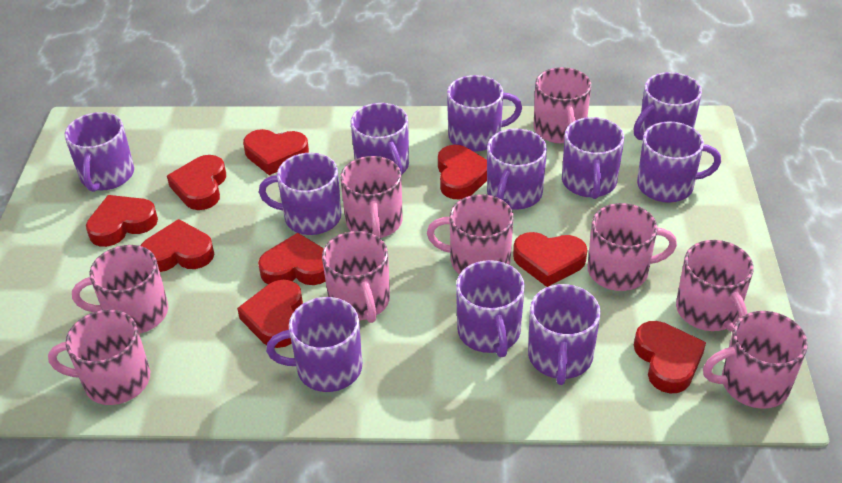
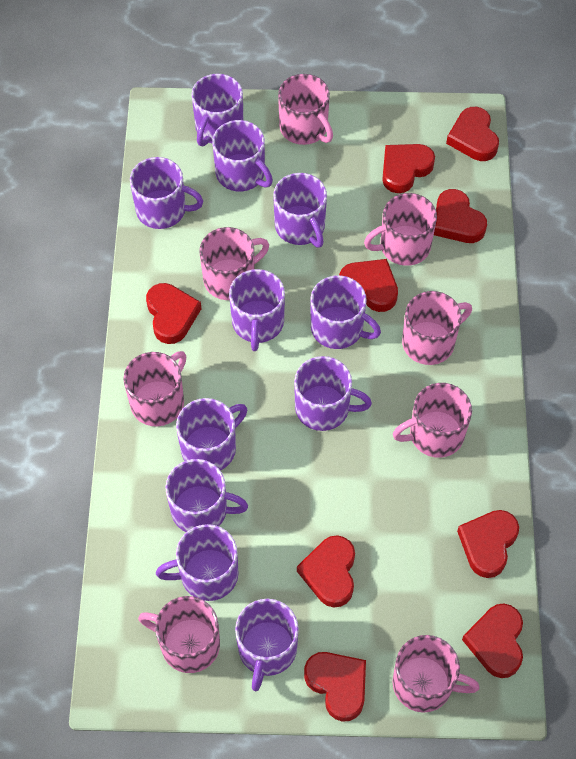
pink mug: 9 -> 8

